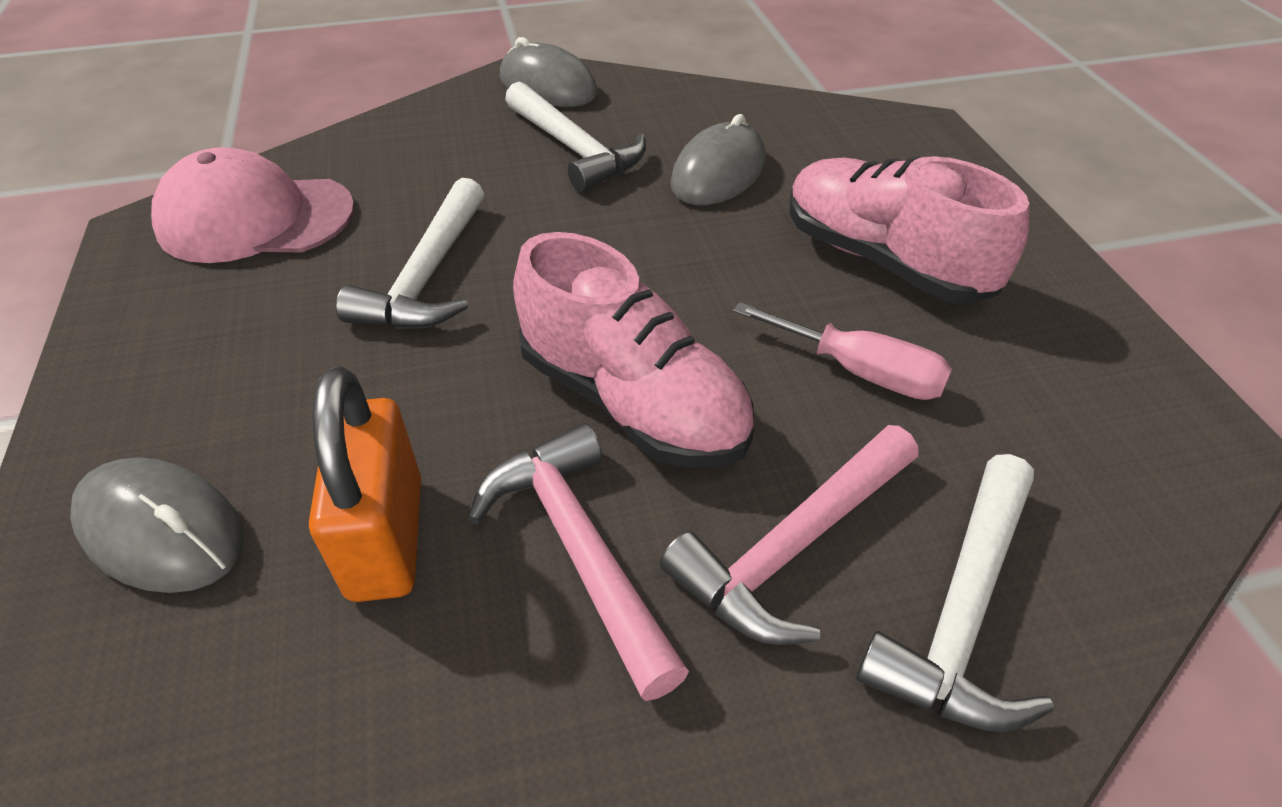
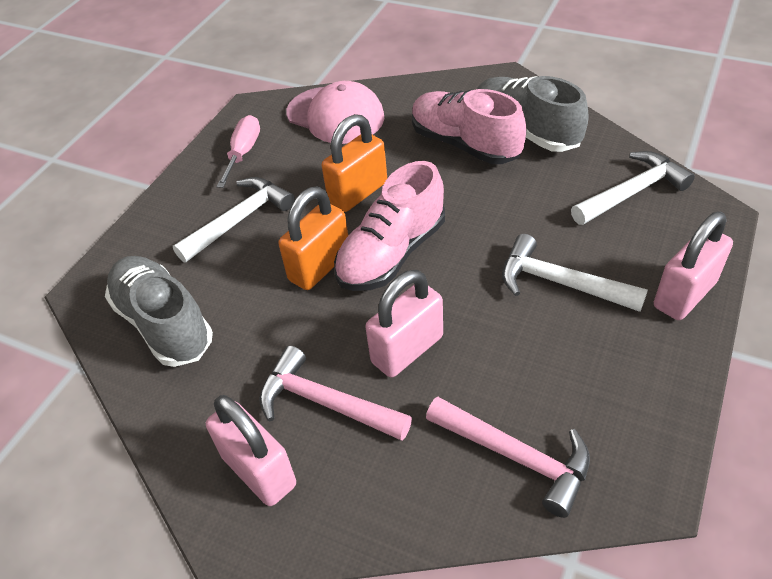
grey mouse: 3 -> 0
grey shoe: 0 -> 2
orange padlock: 1 -> 2
pink padlock: 0 -> 3

